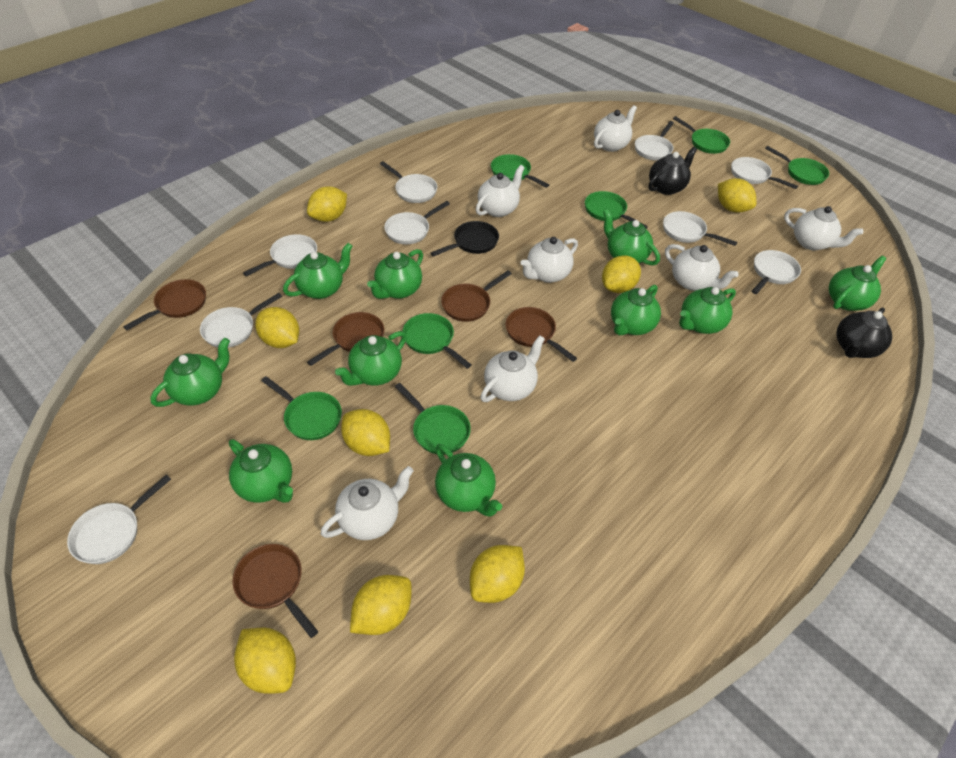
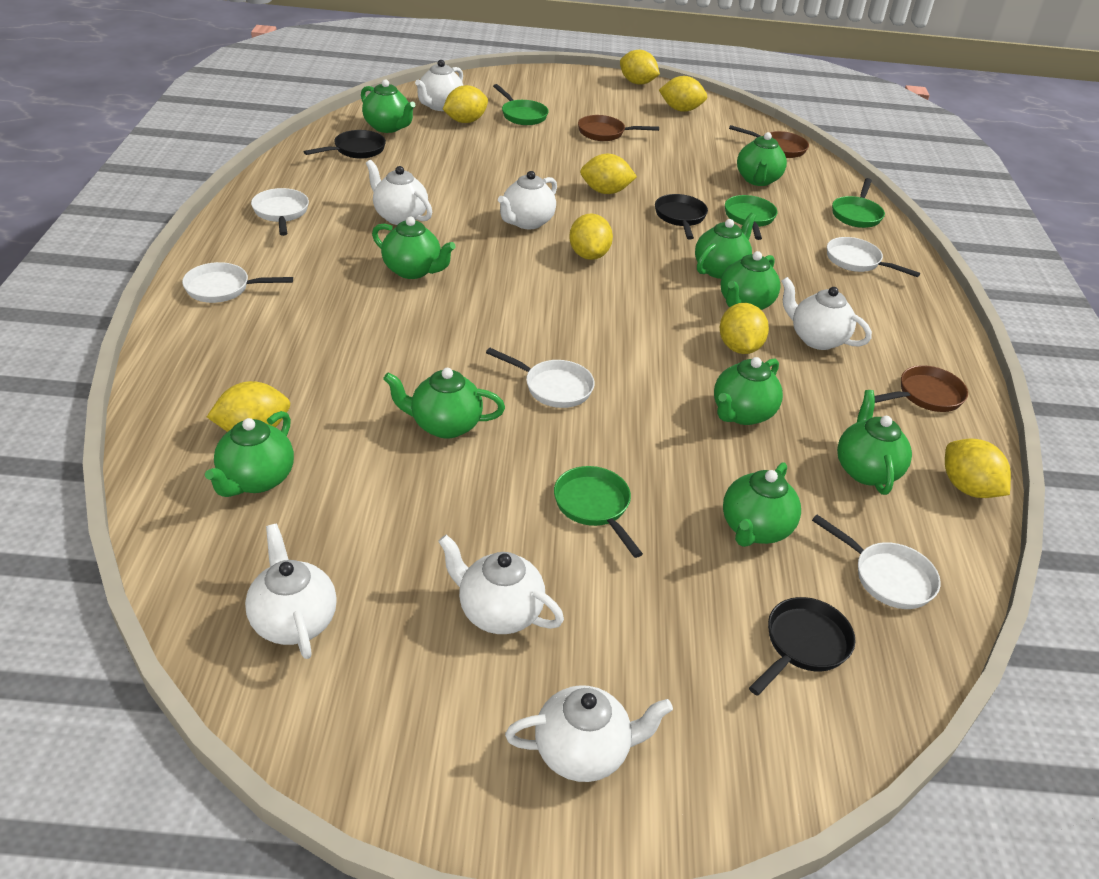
black pan: 1 -> 3
black teapot: 2 -> 0
brown pan: 5 -> 3
green pan: 7 -> 4
white pan: 9 -> 5

